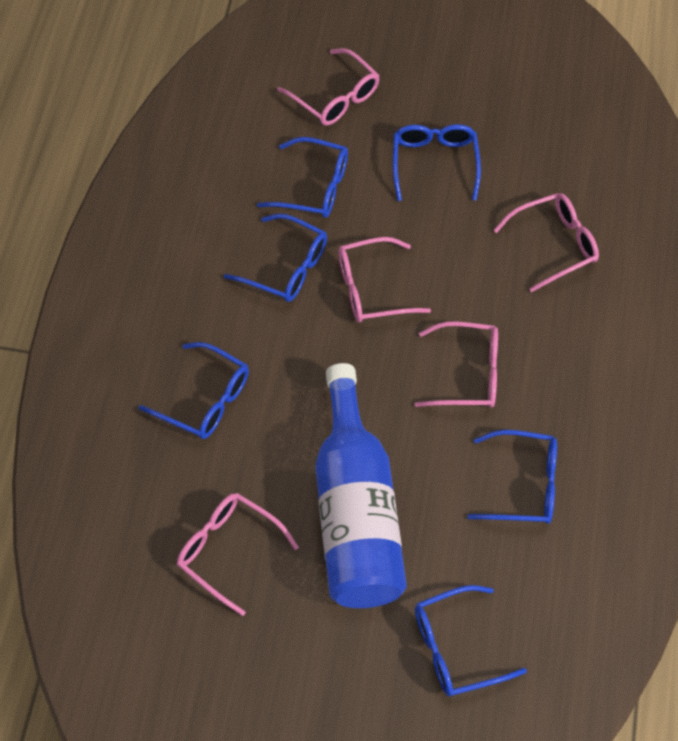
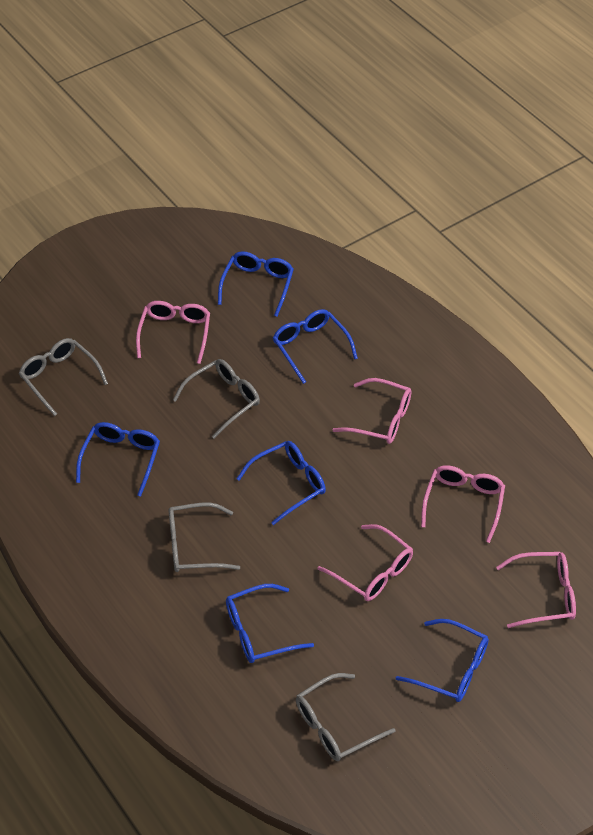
blue bottle: 1 -> 0
grey glasses: 0 -> 4

